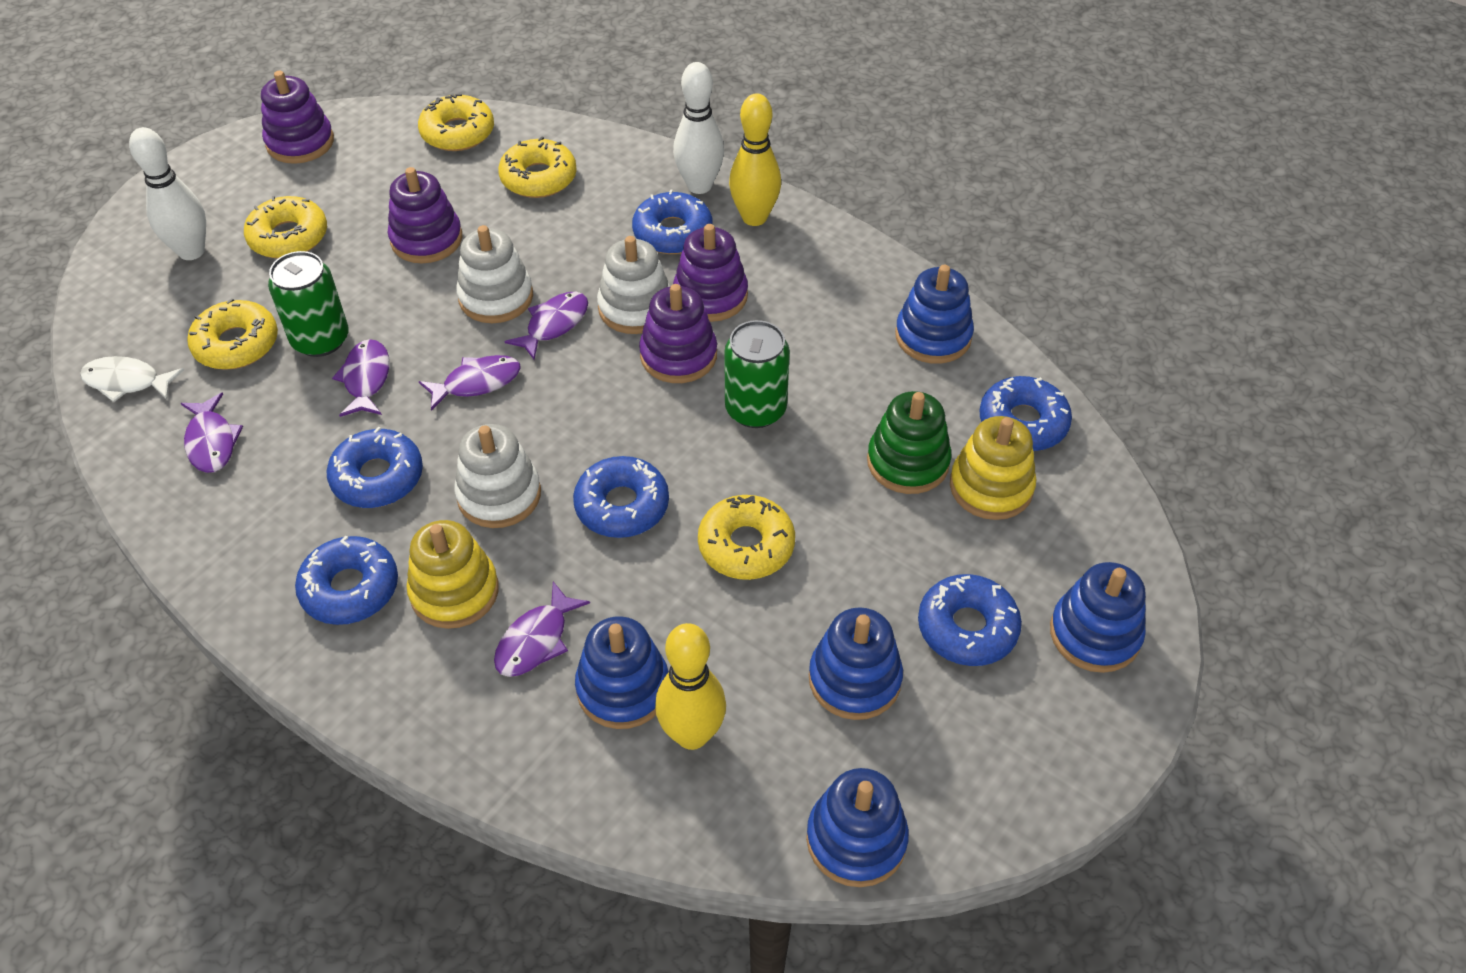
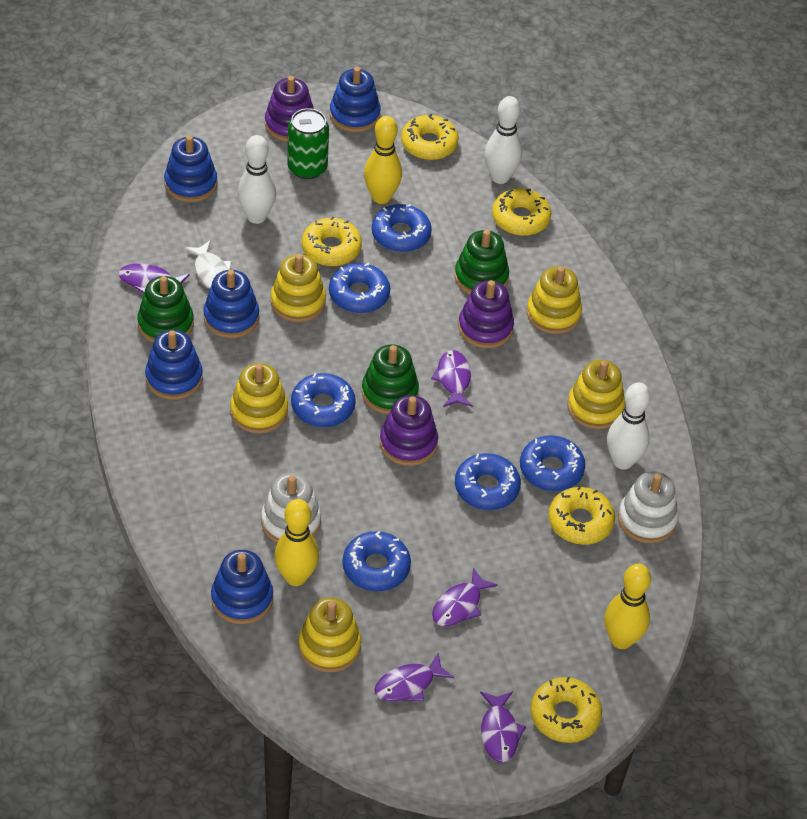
green can: 2 -> 1
green stacking toy: 1 -> 3
purple stacking toy: 4 -> 3
white bowling pin: 2 -> 3
white stacking toy: 3 -> 2
yellow bowling pin: 2 -> 3
yellow stacking toy: 2 -> 5

